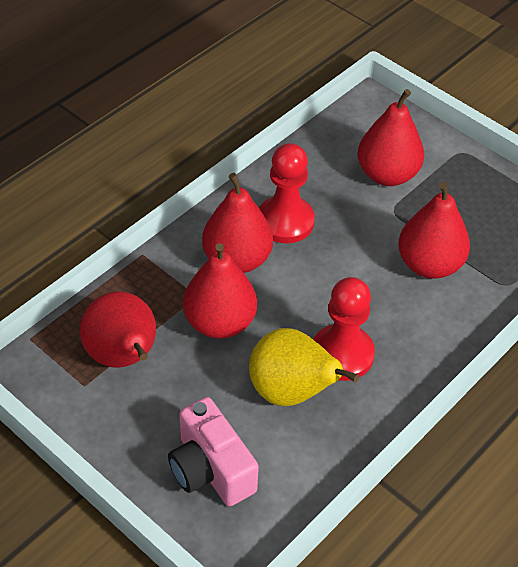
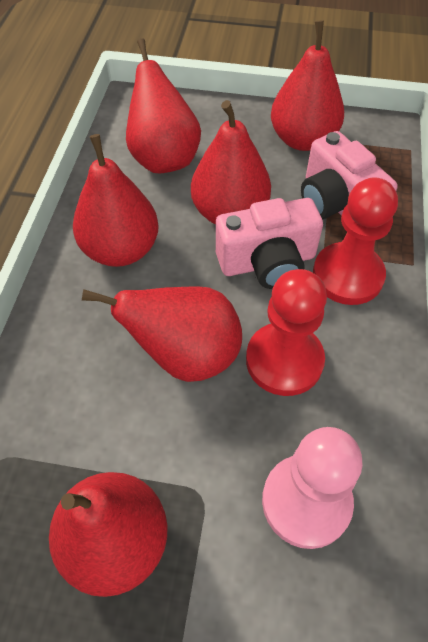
pink camera: 1 -> 2
pink pawn: 0 -> 1
red pear: 5 -> 6
yellow pear: 1 -> 0

